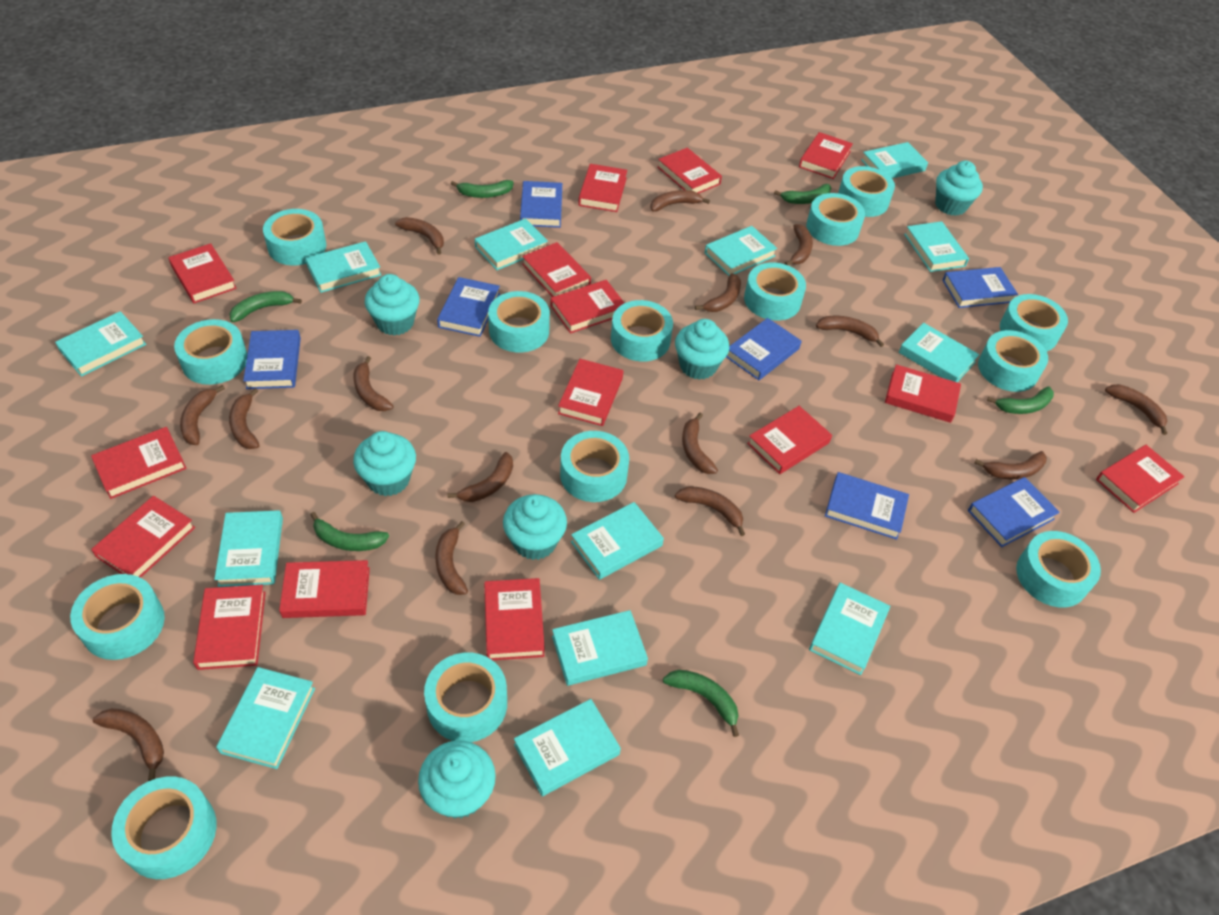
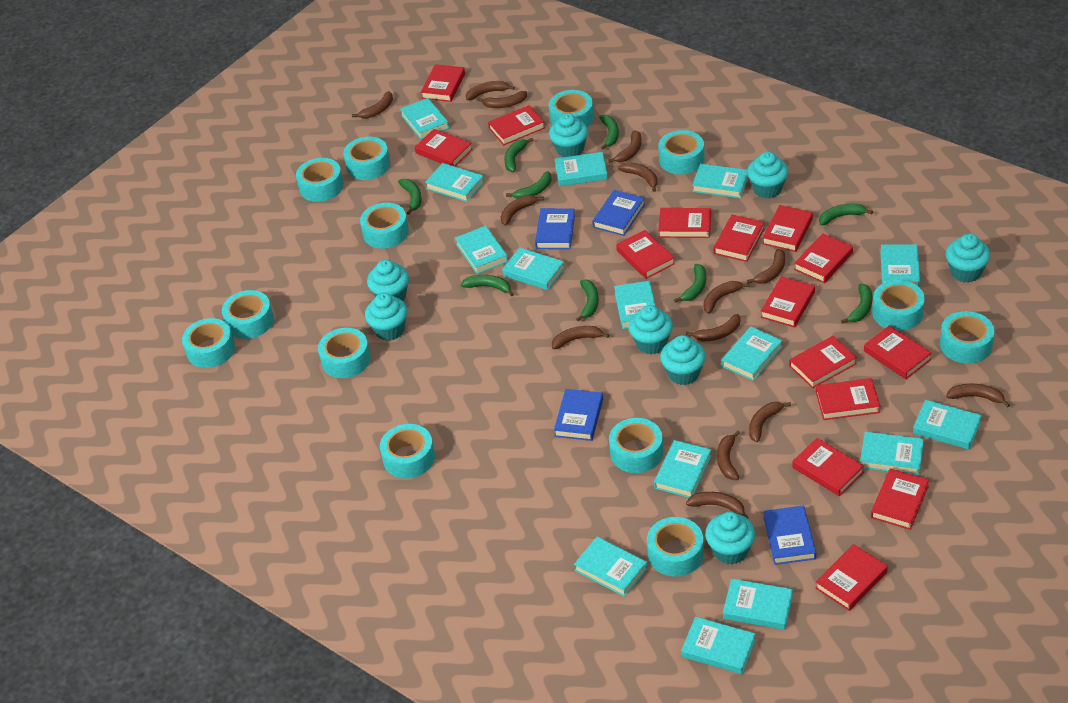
blue book: 7 -> 4
brown banana: 15 -> 14
green banana: 6 -> 9
turquoise book: 13 -> 15
turquoise cupcake: 6 -> 8
turquoise tape: 14 -> 13

